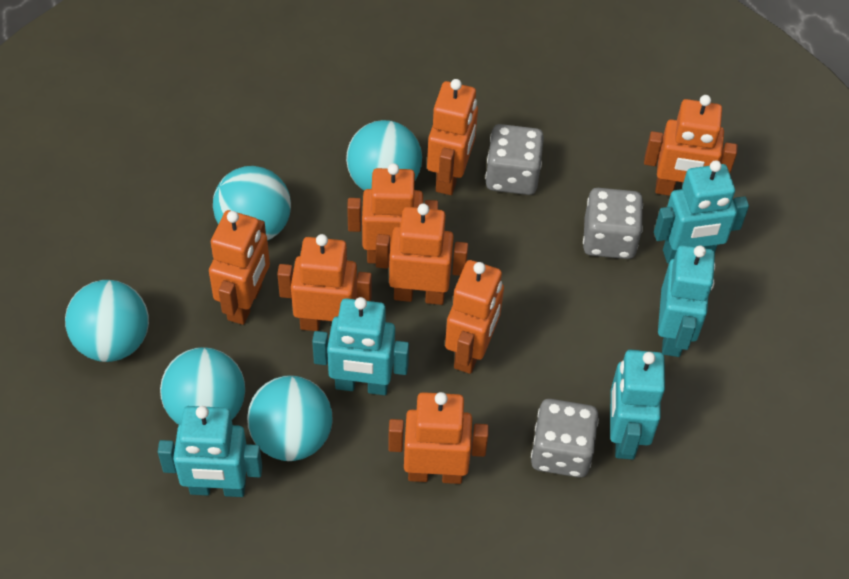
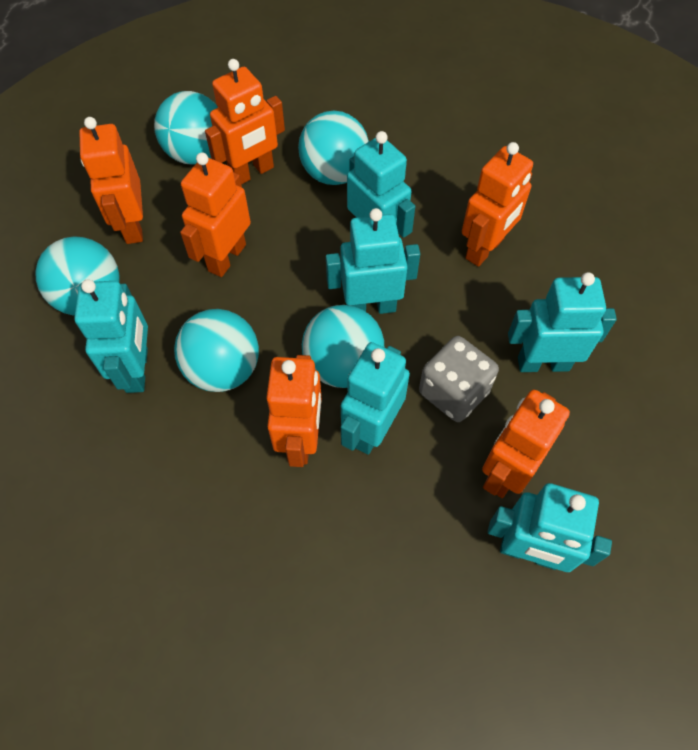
grey dice: 3 -> 1
orange robot: 8 -> 6
turquoise robot: 5 -> 6

